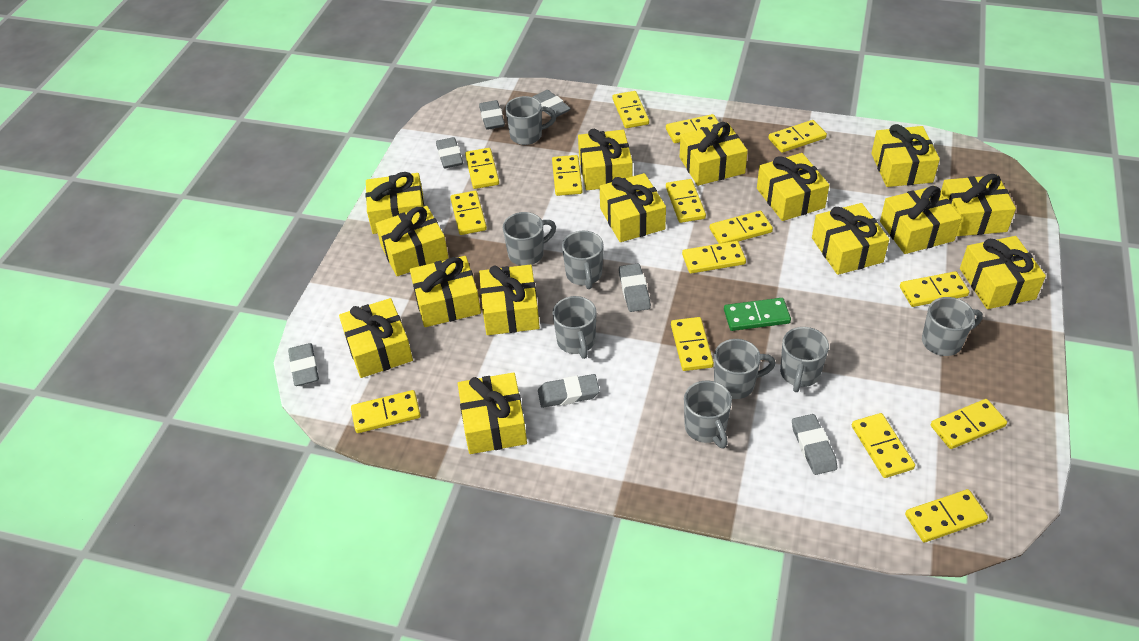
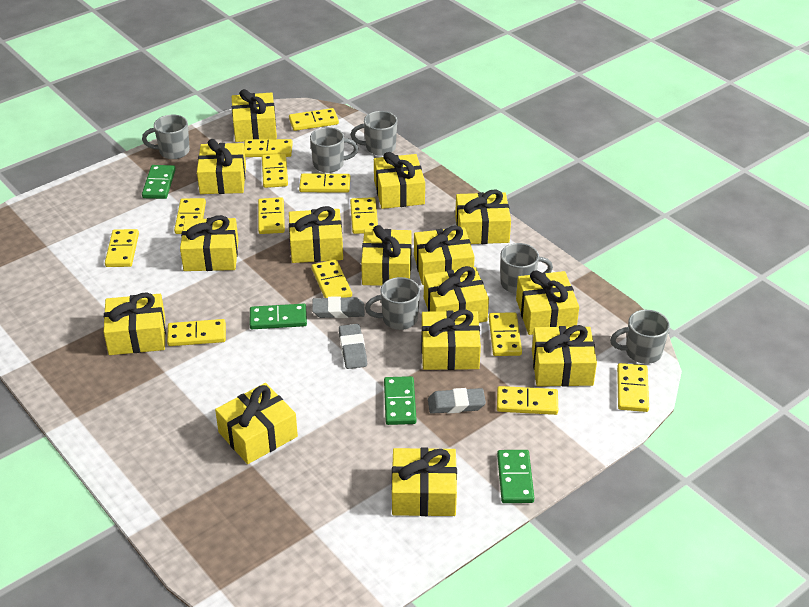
green domino: 1 -> 4
grey eraser: 7 -> 3
grey mug: 8 -> 6
yellow domino: 15 -> 13

